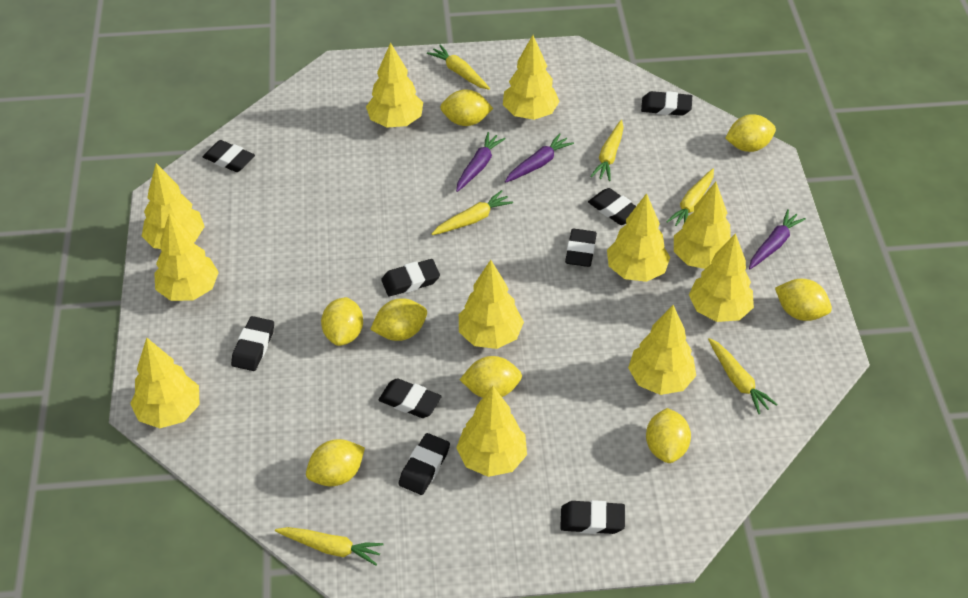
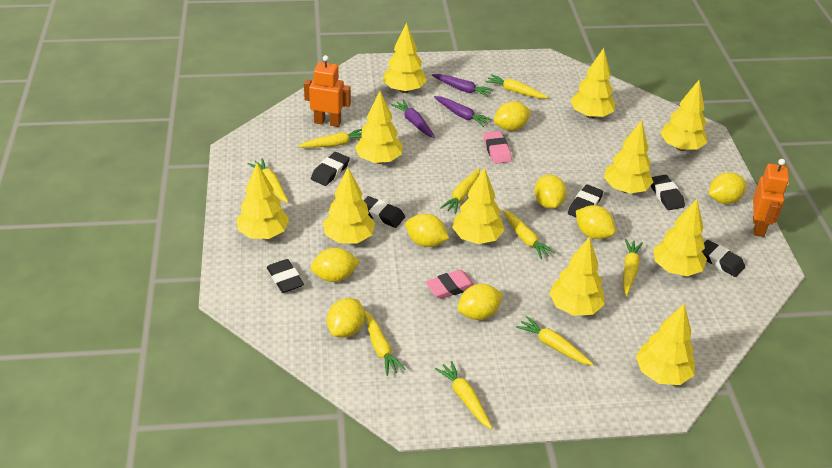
black eraser: 9 -> 6
orange robot: 0 -> 2
pink eraser: 0 -> 2
yellow carrot: 6 -> 9

